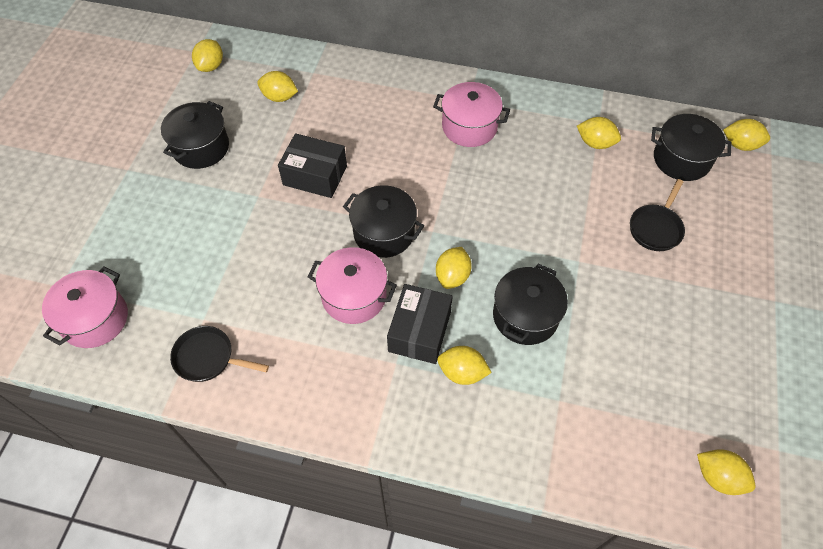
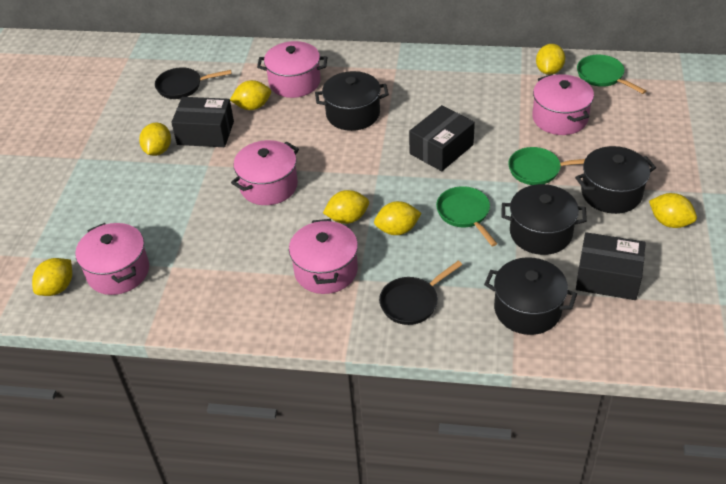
black box: 2 -> 3
green pan: 0 -> 3
pink pot: 3 -> 5

